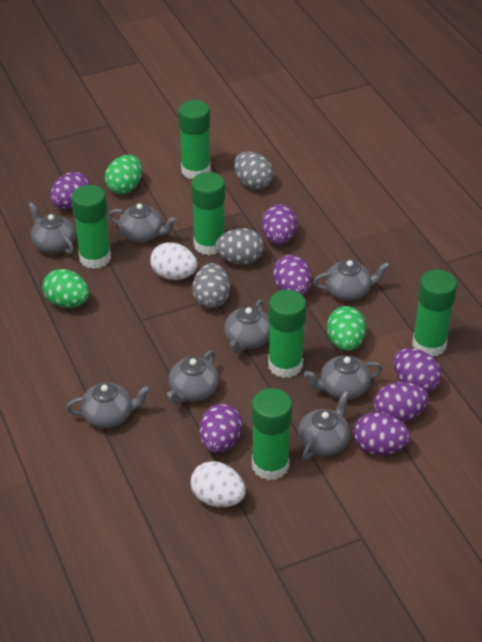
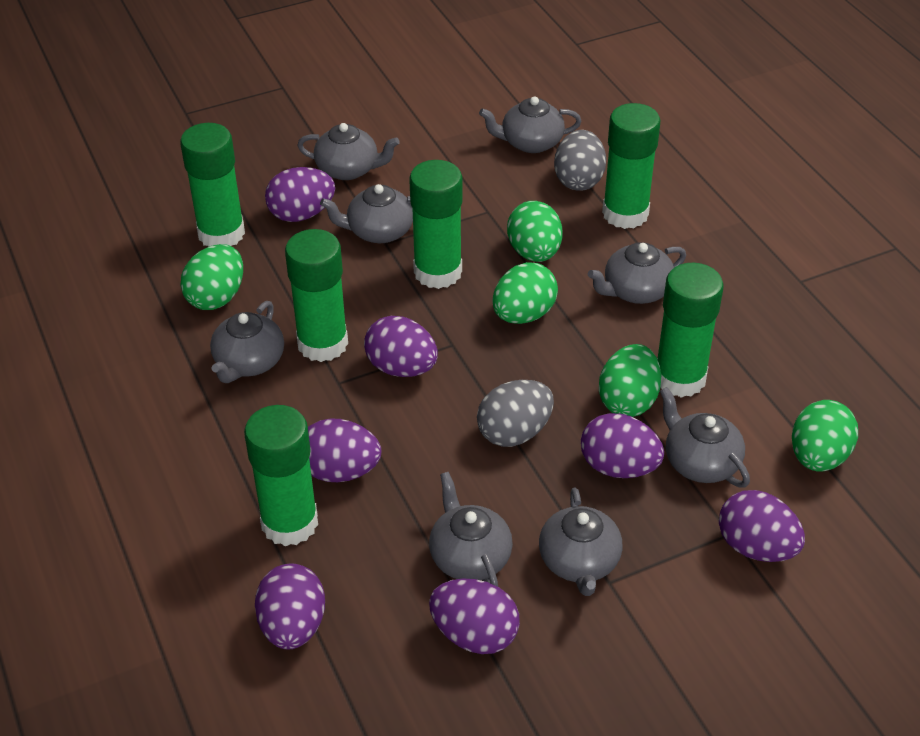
green egg: 3 -> 5
grey egg: 3 -> 2
white egg: 2 -> 0

